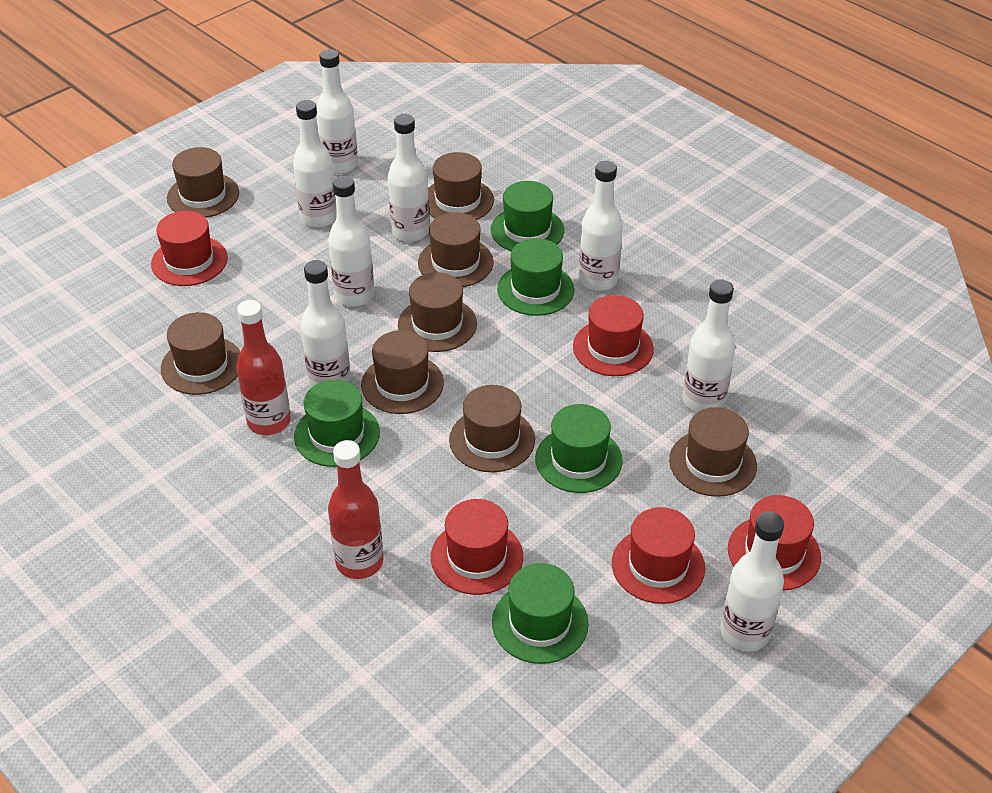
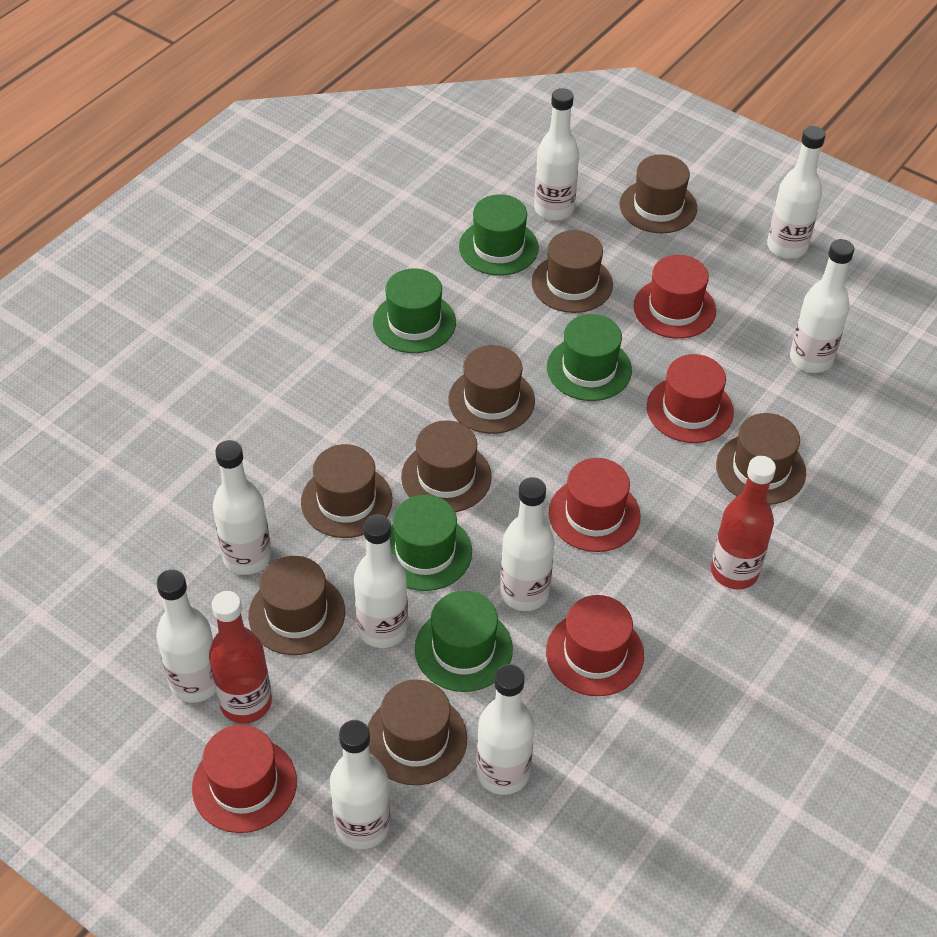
white bottle: 8 -> 9

